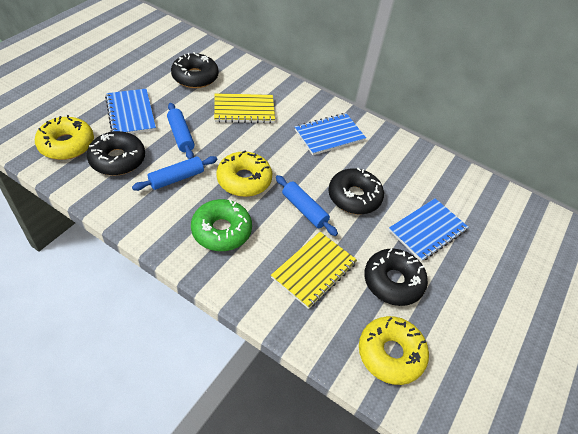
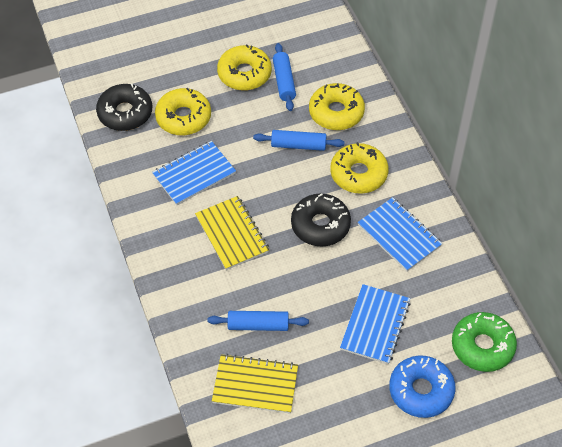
black donut: 4 -> 2
blue donut: 0 -> 1
yellow donut: 3 -> 4

